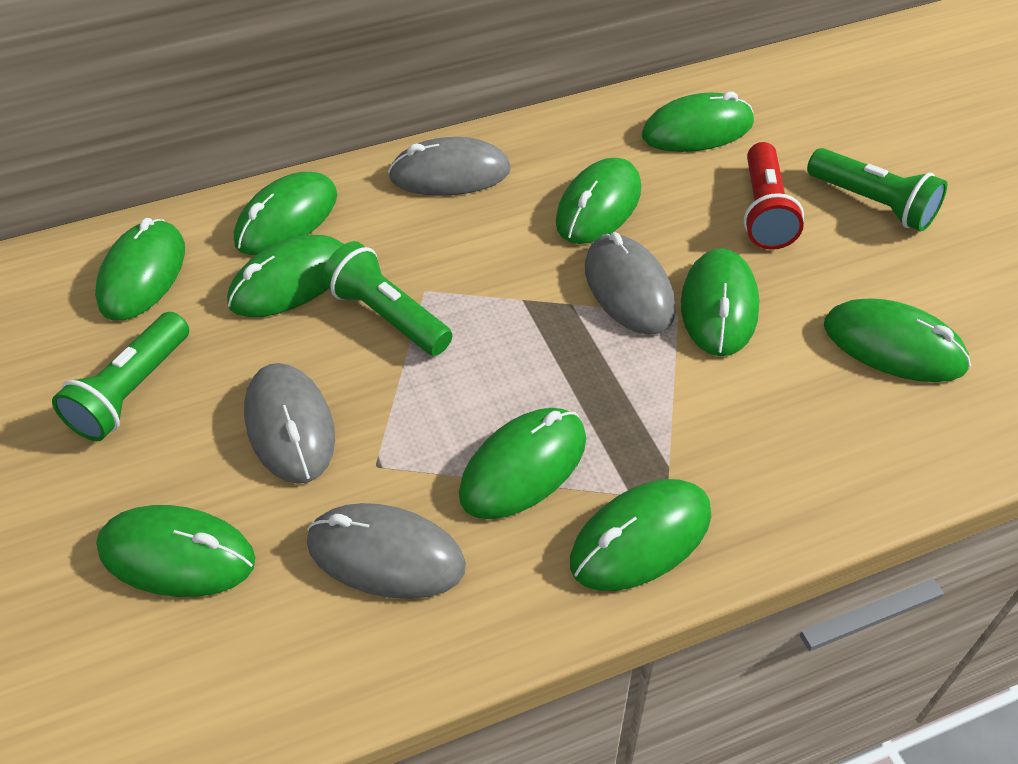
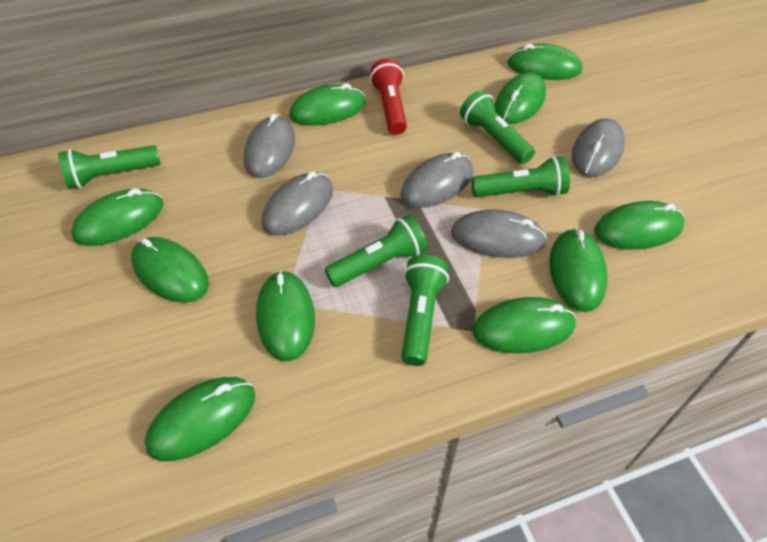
green flashlight: 3 -> 5
grey mouse: 4 -> 5

